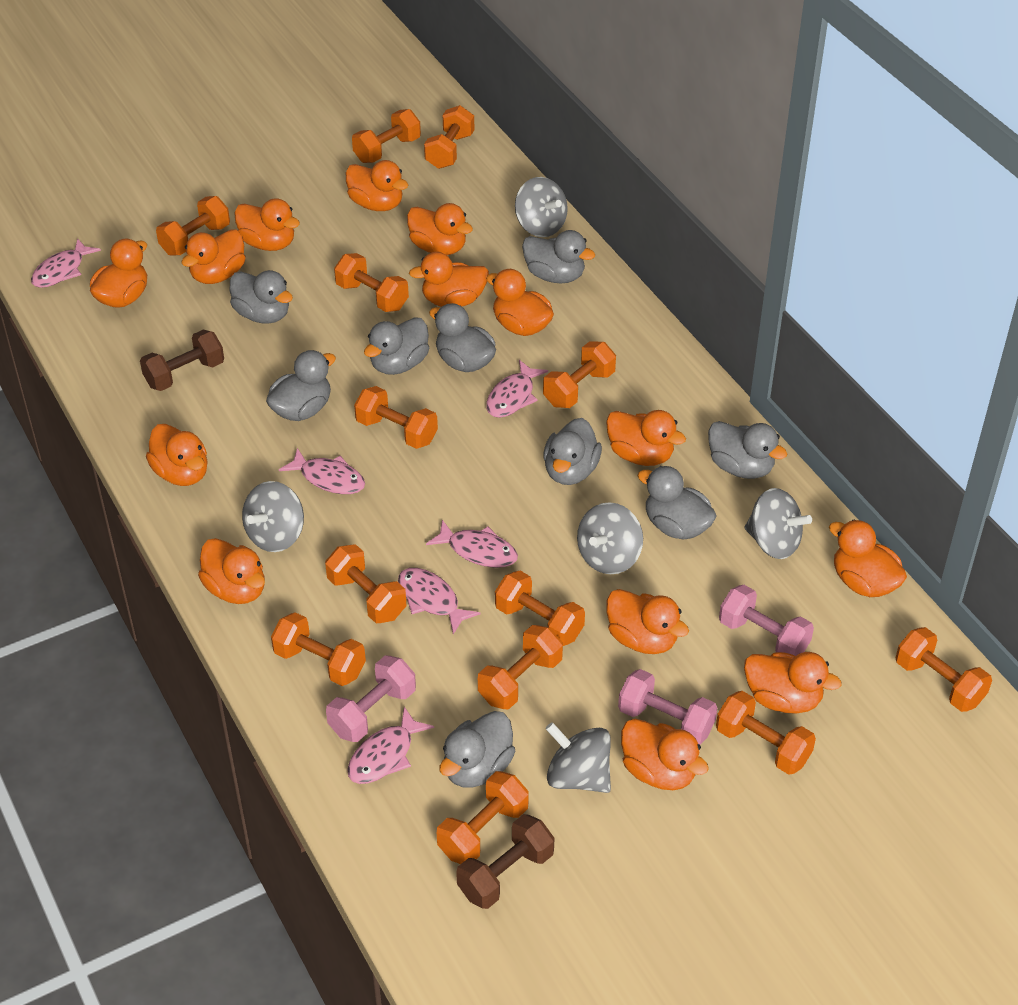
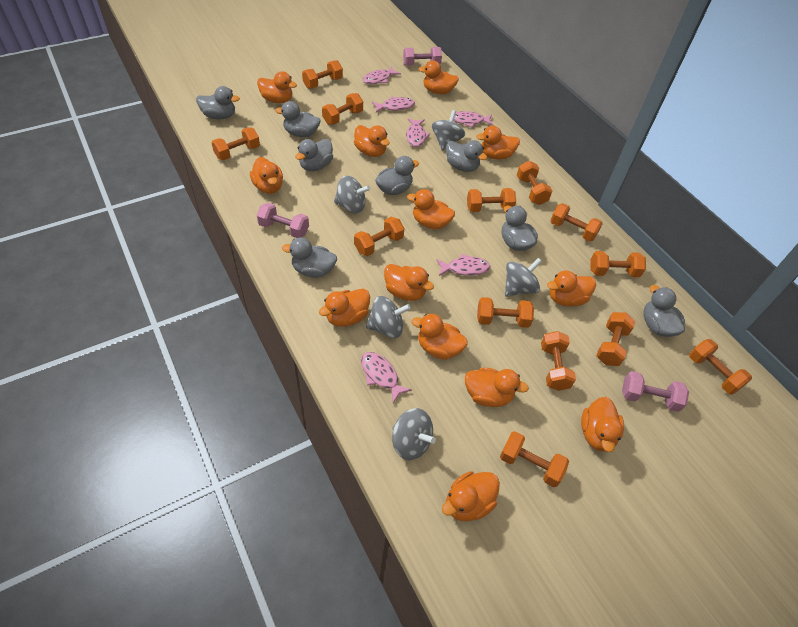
brown dumbbell: 2 -> 0
grey duck: 9 -> 8
orange duck: 14 -> 13

